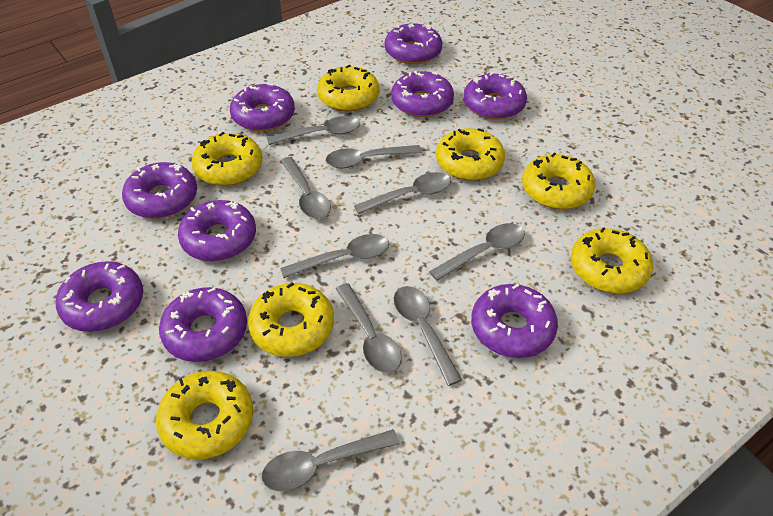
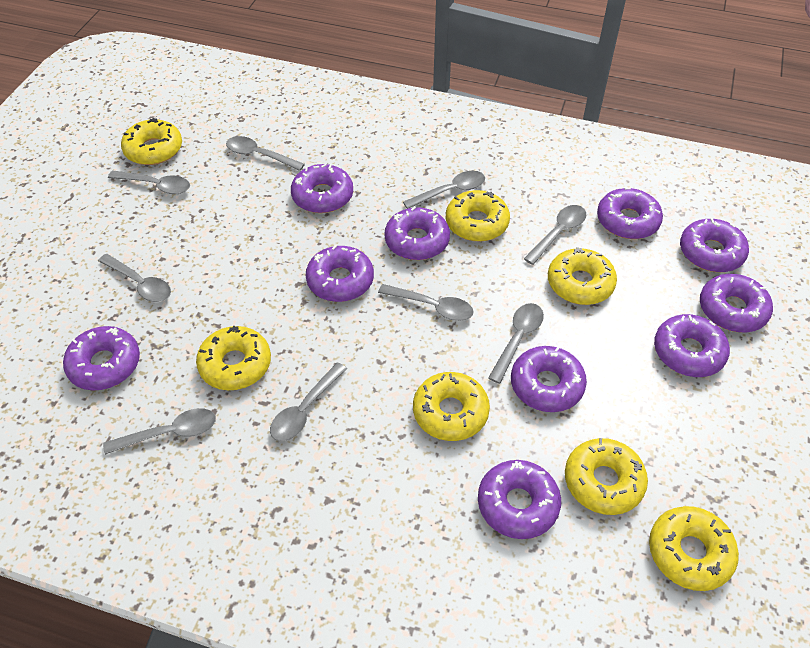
purple donut: 9 -> 10

